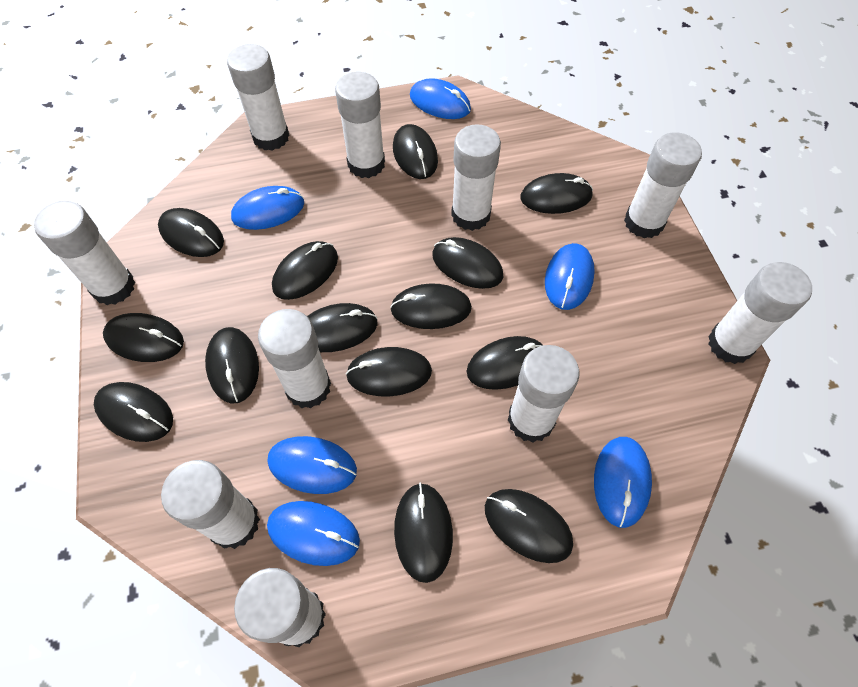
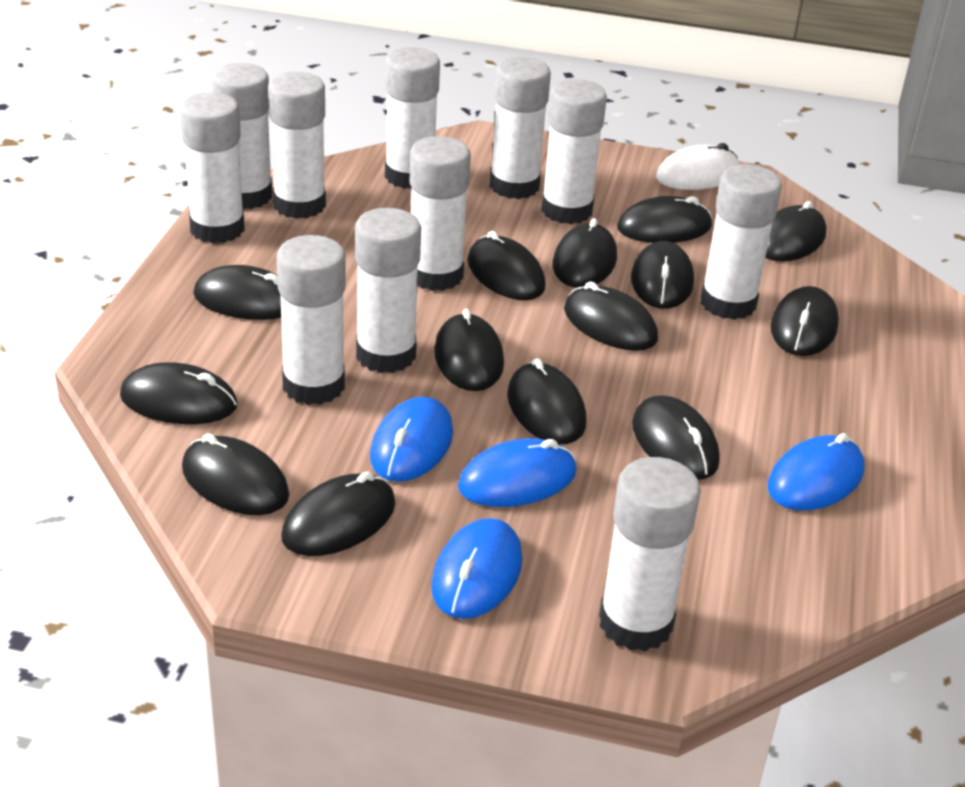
blue mouse: 6 -> 4
white glue stick: 10 -> 11
white mouse: 0 -> 1

